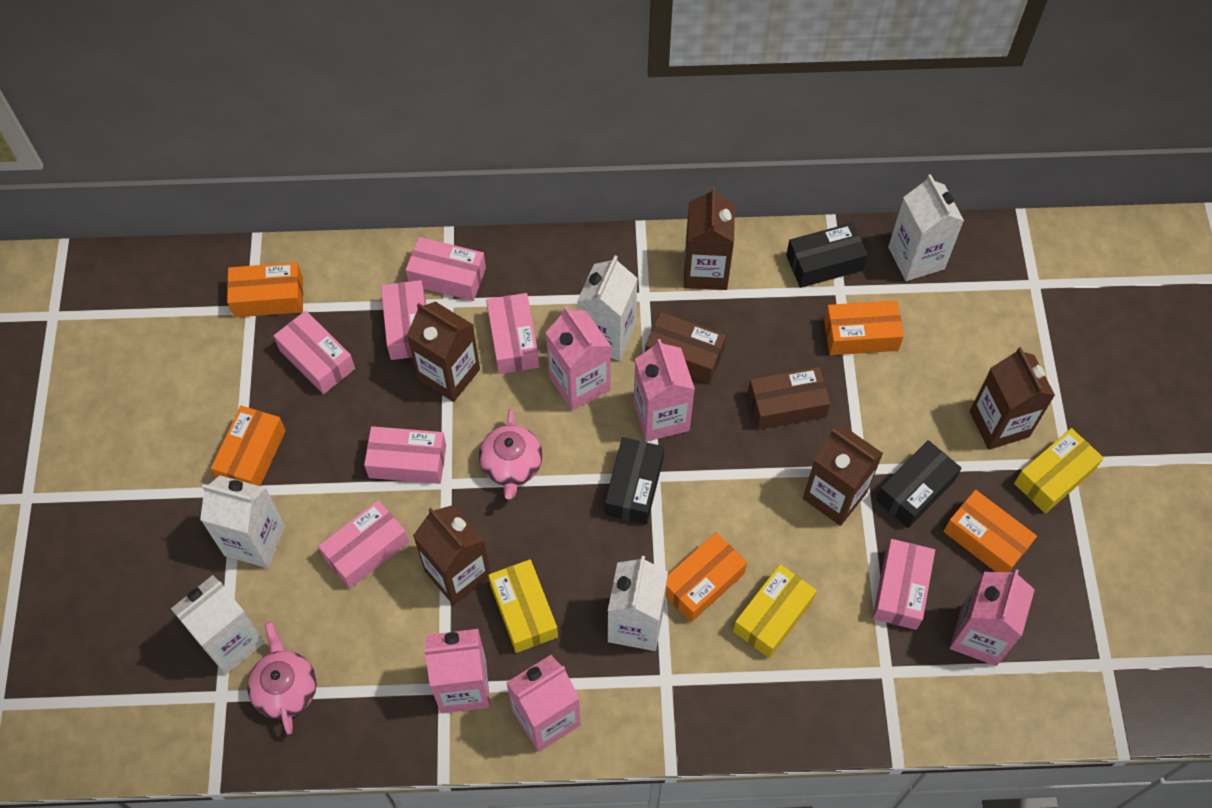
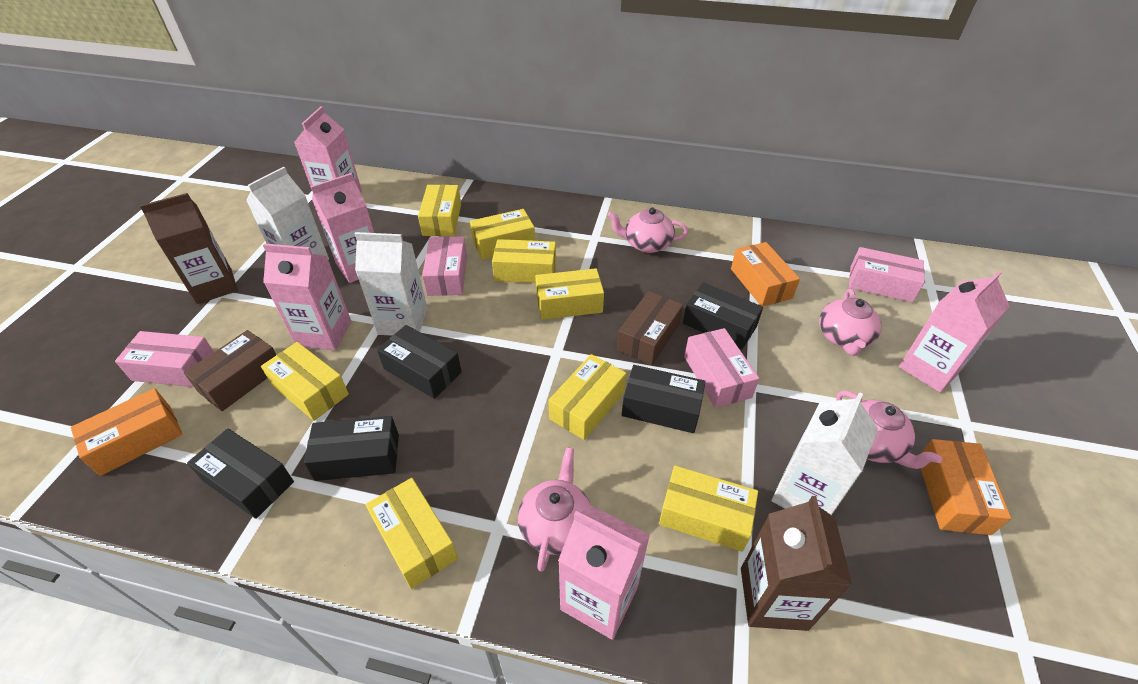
black box: 3 -> 5
brown carton: 5 -> 2
orange box: 5 -> 3
pink box: 7 -> 4
pink teapot: 2 -> 4
white carton: 5 -> 3
yellow box: 3 -> 8

